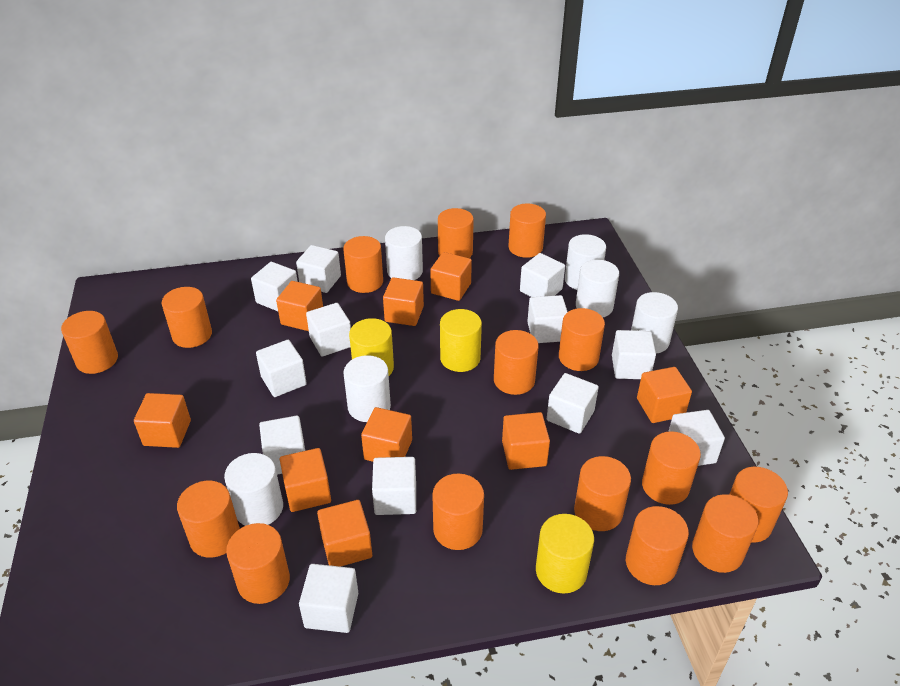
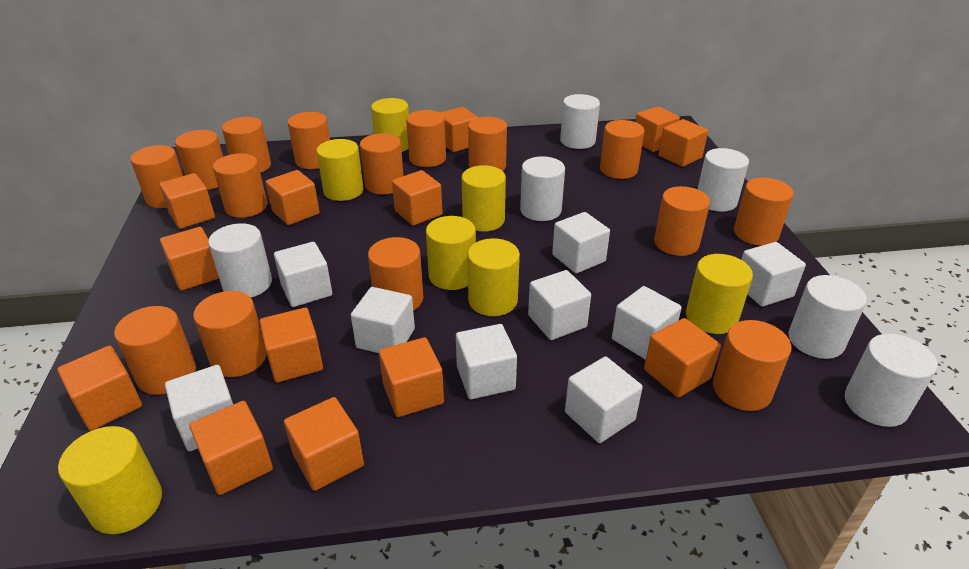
orange cube: 9 -> 13
white cube: 12 -> 9
yellow cylinder: 3 -> 7

